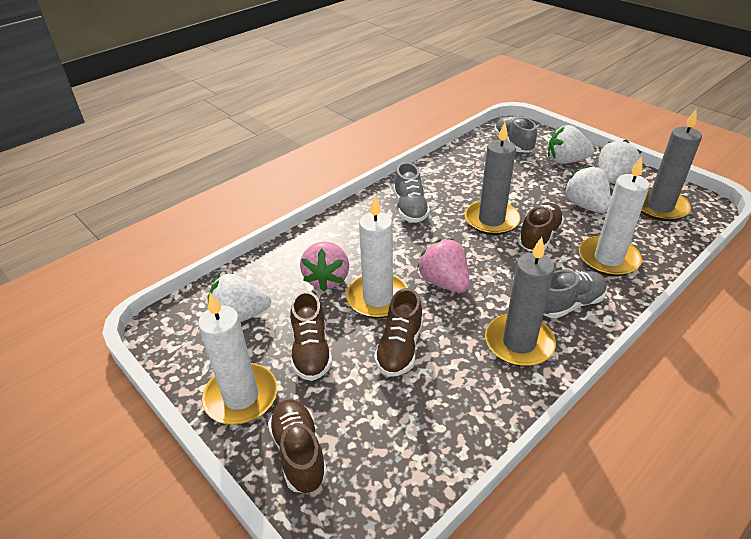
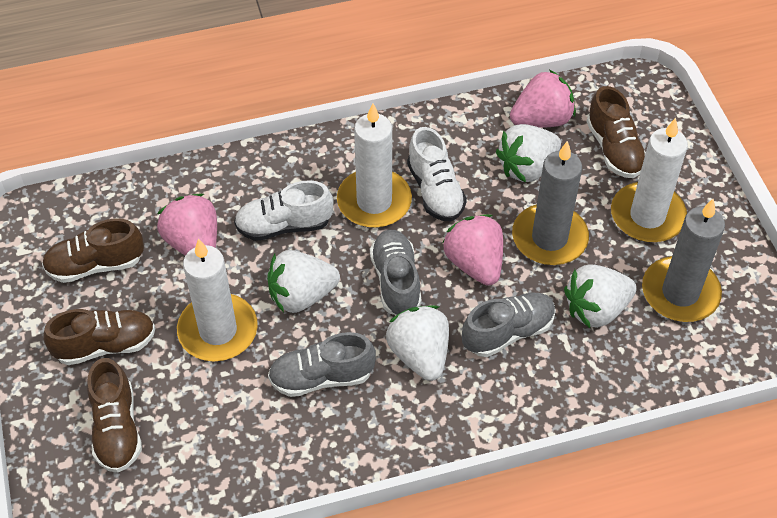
grey candle: 3 -> 2
pink strawberry: 2 -> 3
white shoe: 0 -> 2

